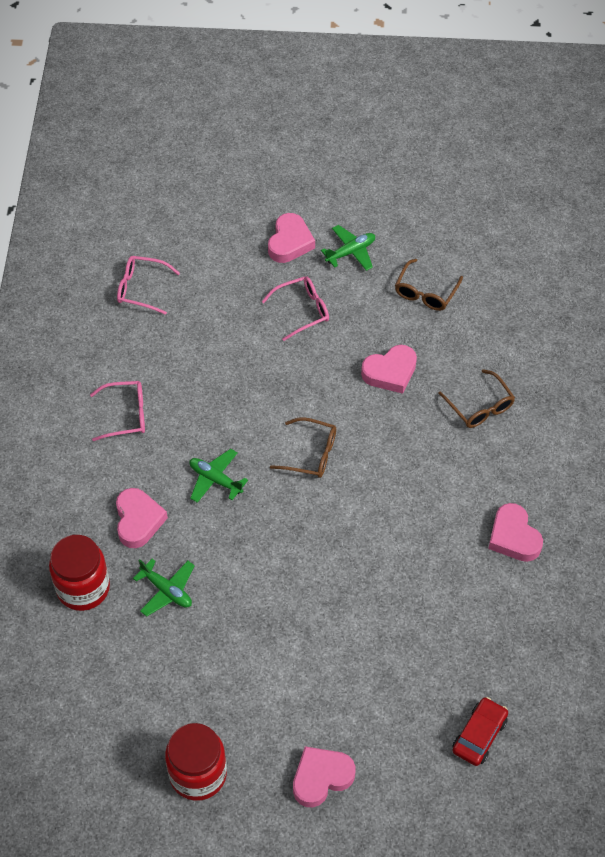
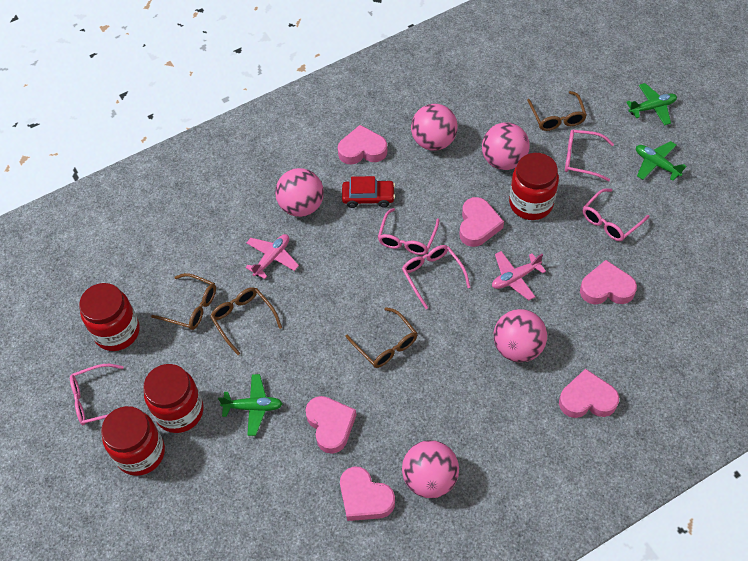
brown glasses: 3 -> 4
pink ball: 0 -> 5
pink glasses: 3 -> 5
pink heart: 5 -> 6
pink plane: 0 -> 2
red jar: 2 -> 4

